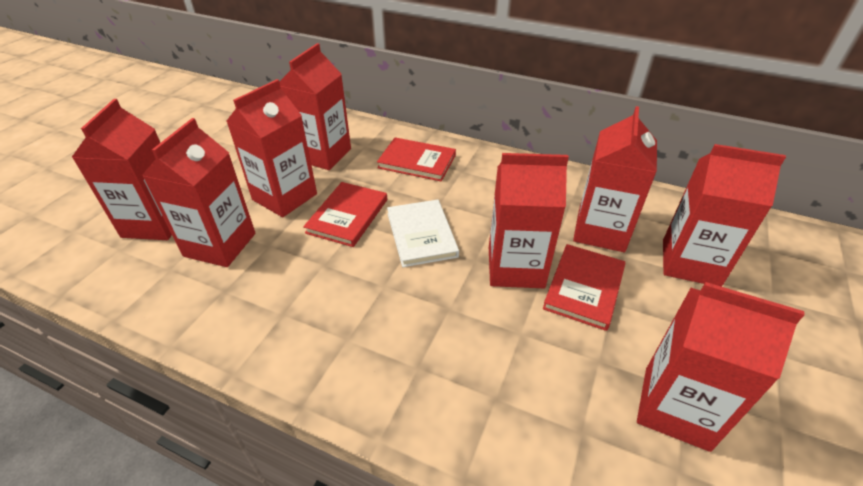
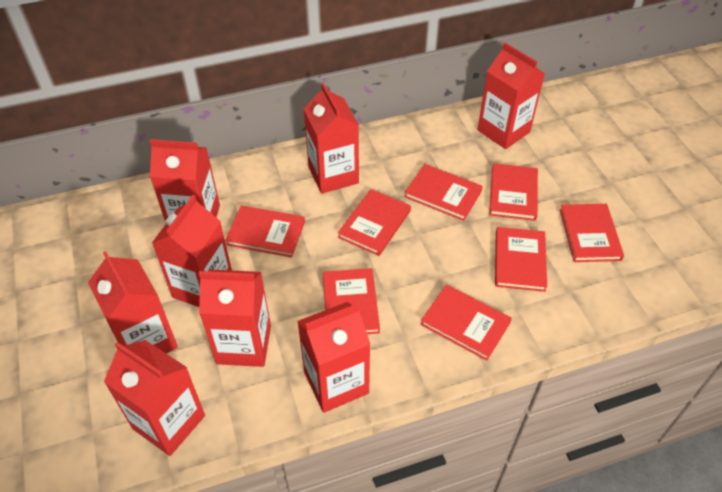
red book: 3 -> 8
white book: 1 -> 0

